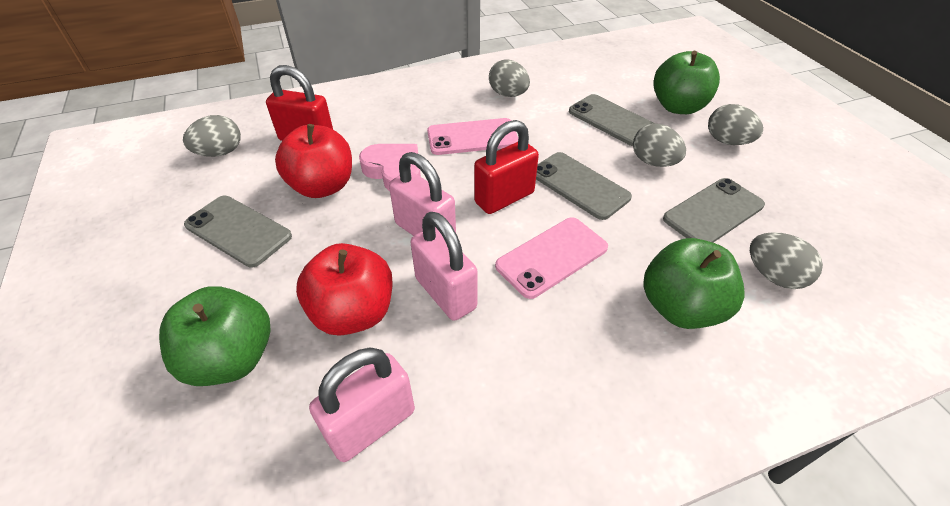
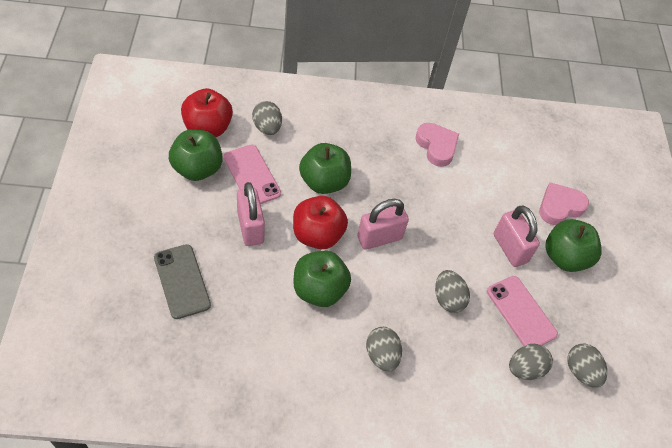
green apple: 3 -> 4
grey phone: 4 -> 1
pink heart: 1 -> 2
red padlock: 2 -> 0

